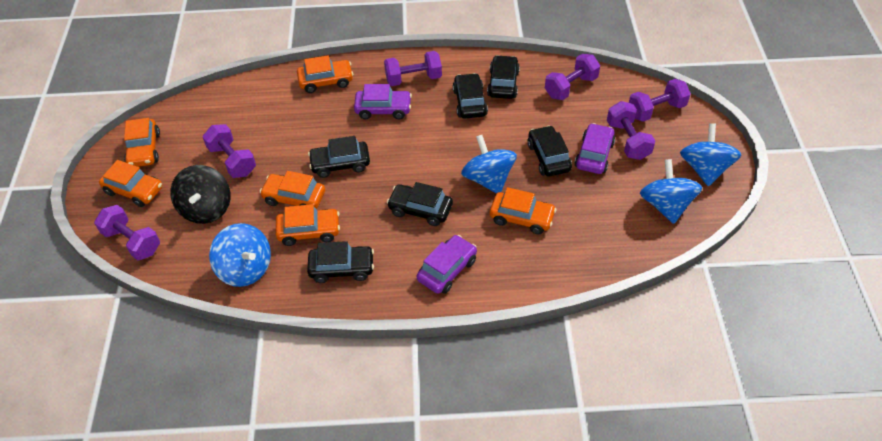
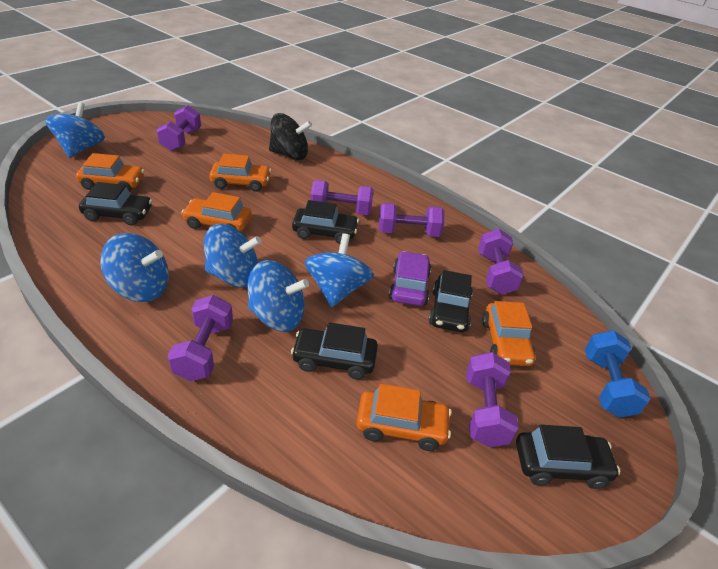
black car: 6 -> 5
blue dumbbell: 0 -> 1
blue spinning top: 4 -> 5
orange car: 6 -> 5
purple car: 3 -> 1

